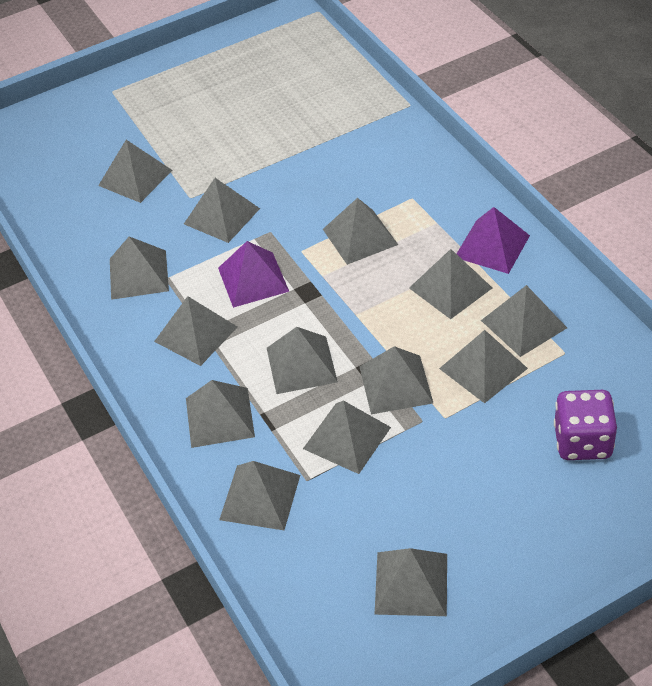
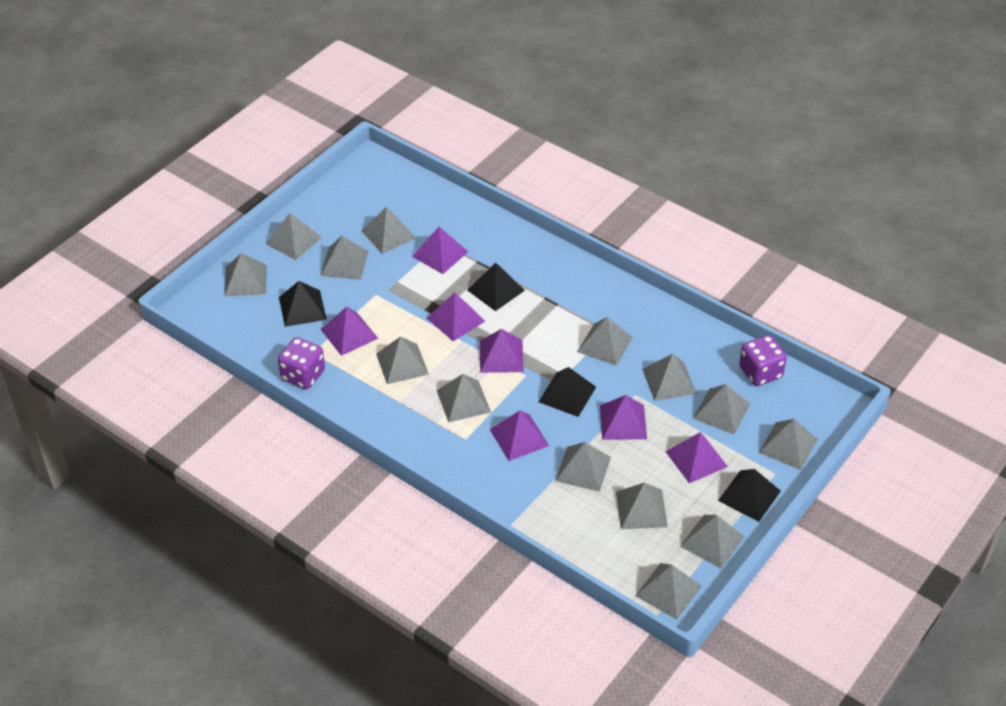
black pyramid: 0 -> 4
purple dice: 1 -> 2
purple pyramid: 2 -> 7

